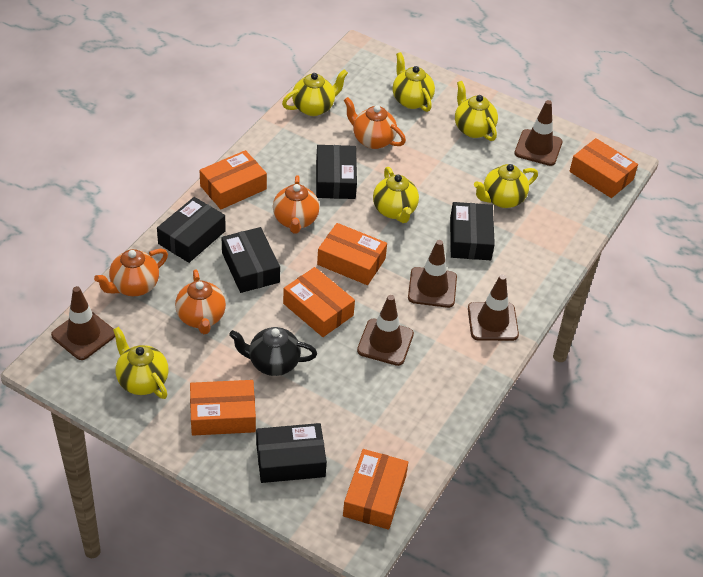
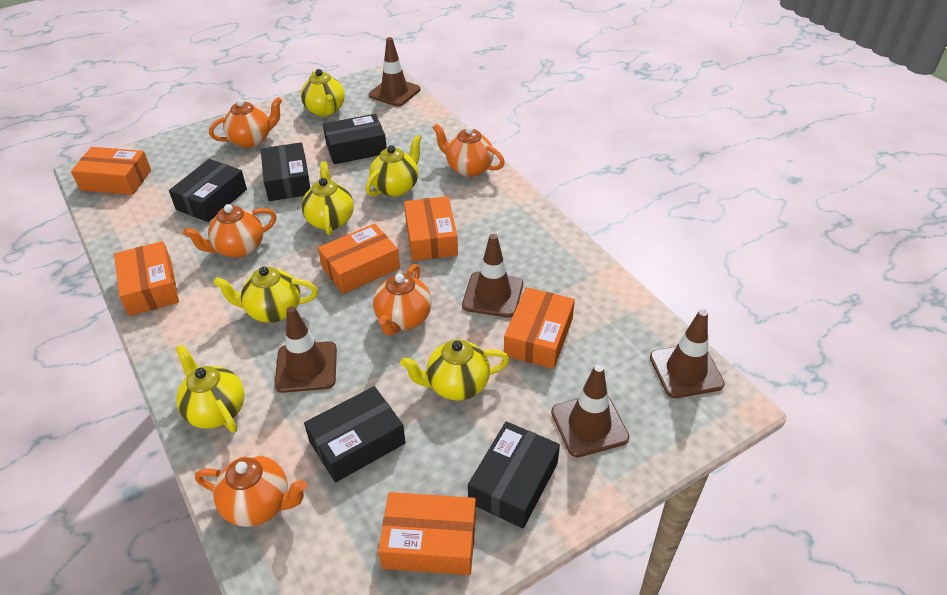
black teapot: 1 -> 0
orange teapot: 4 -> 5

